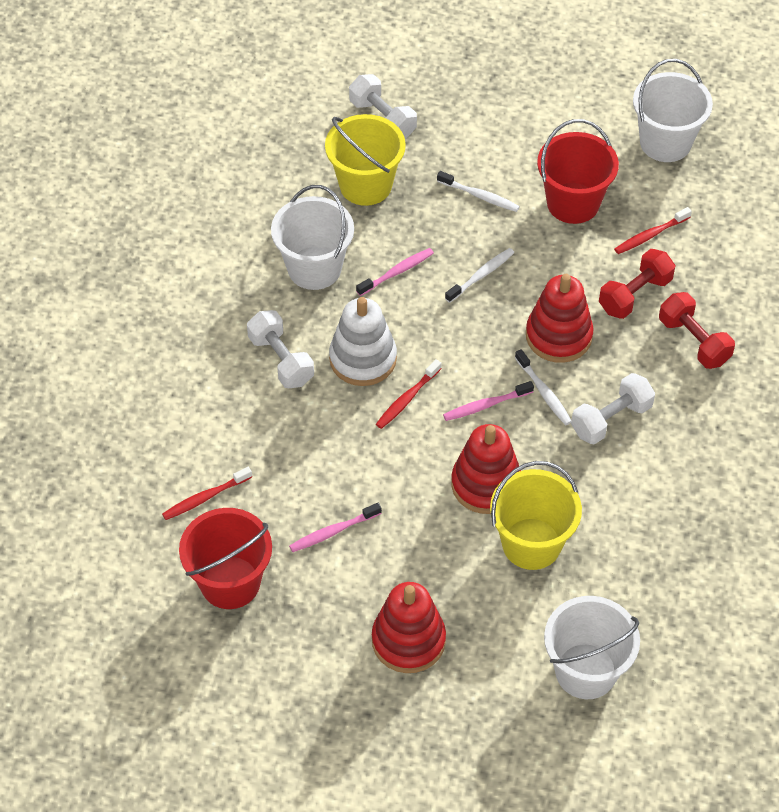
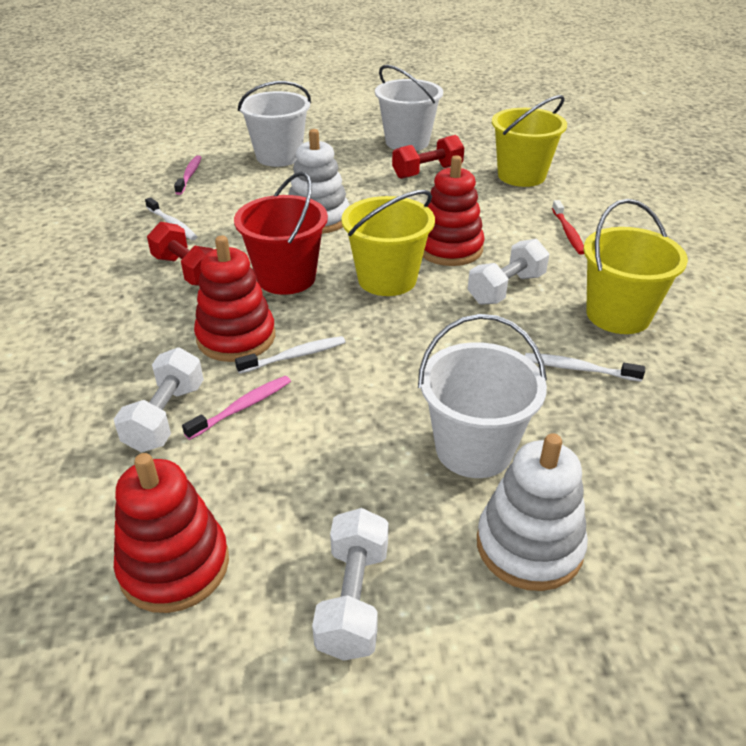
pink toothbrush: 3 -> 2
red bucket: 2 -> 1
red toothbrush: 3 -> 1
white stacking toy: 1 -> 2
yellow bucket: 2 -> 3

